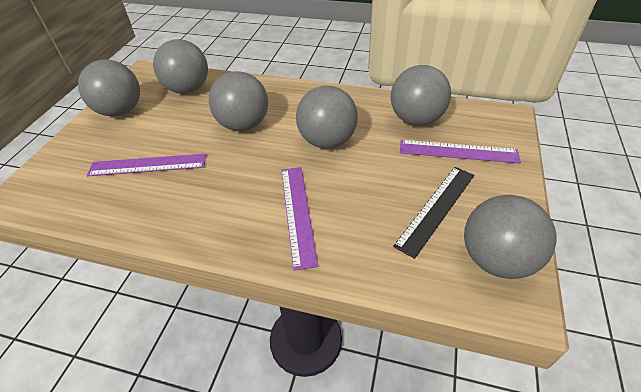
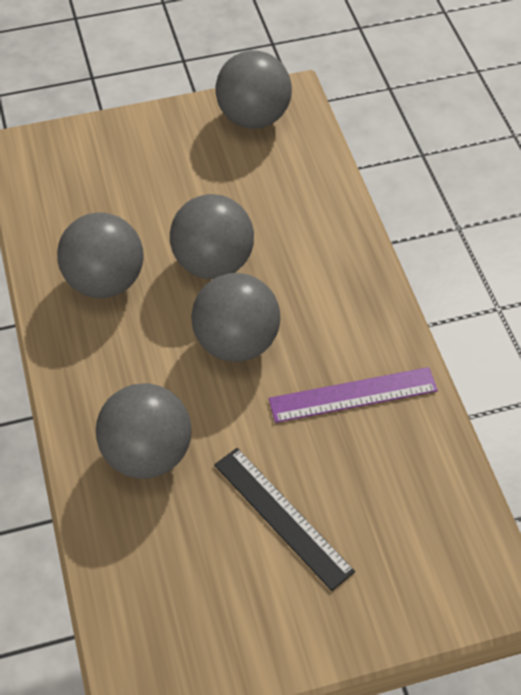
grey ball: 6 -> 5
purple ruler: 3 -> 1

